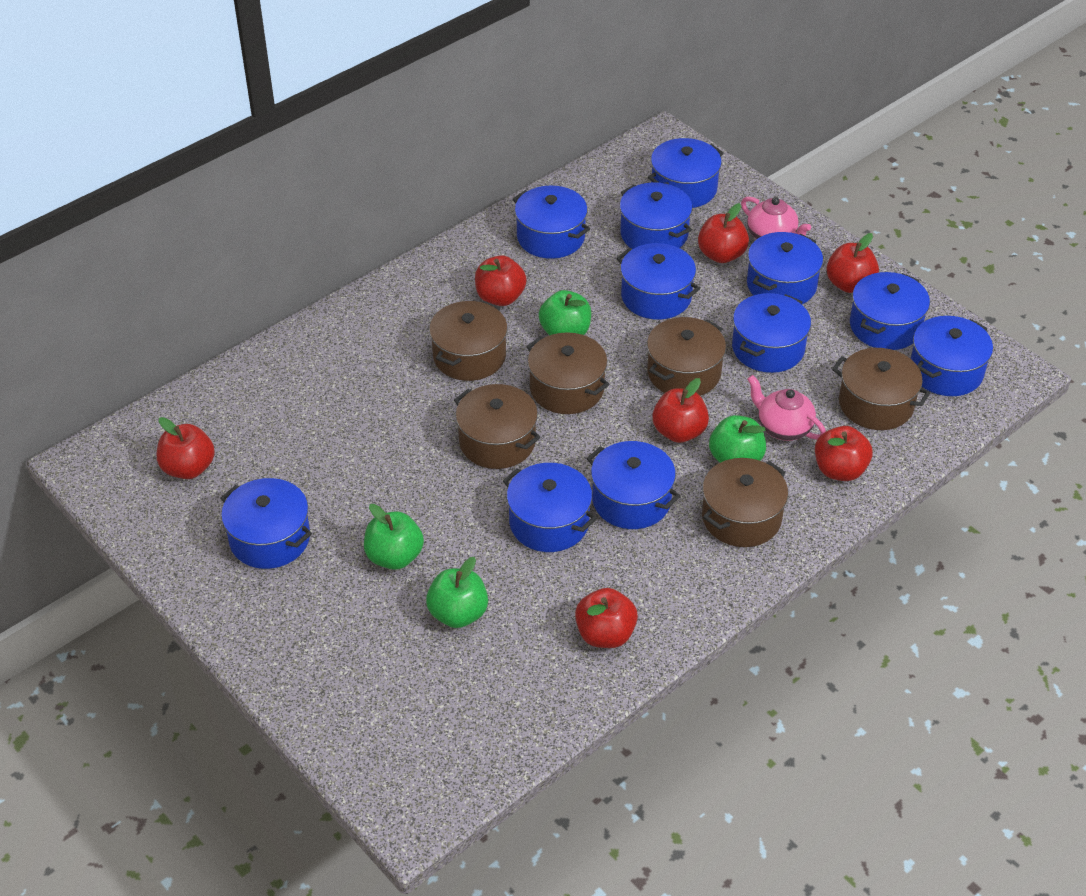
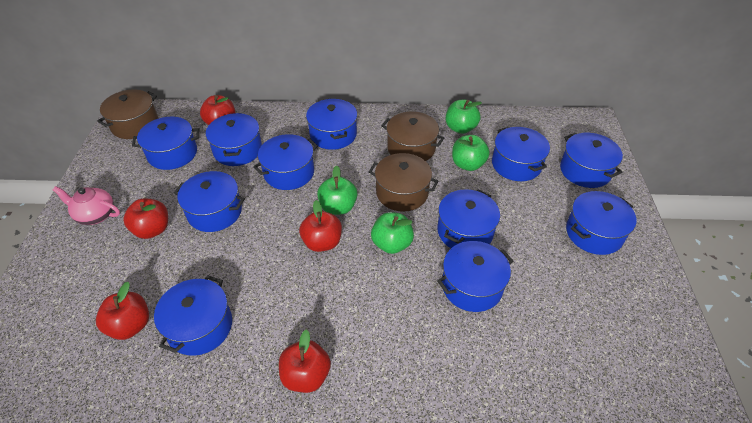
brown pot: 6 -> 3
pink teapot: 2 -> 1
red apple: 7 -> 5

